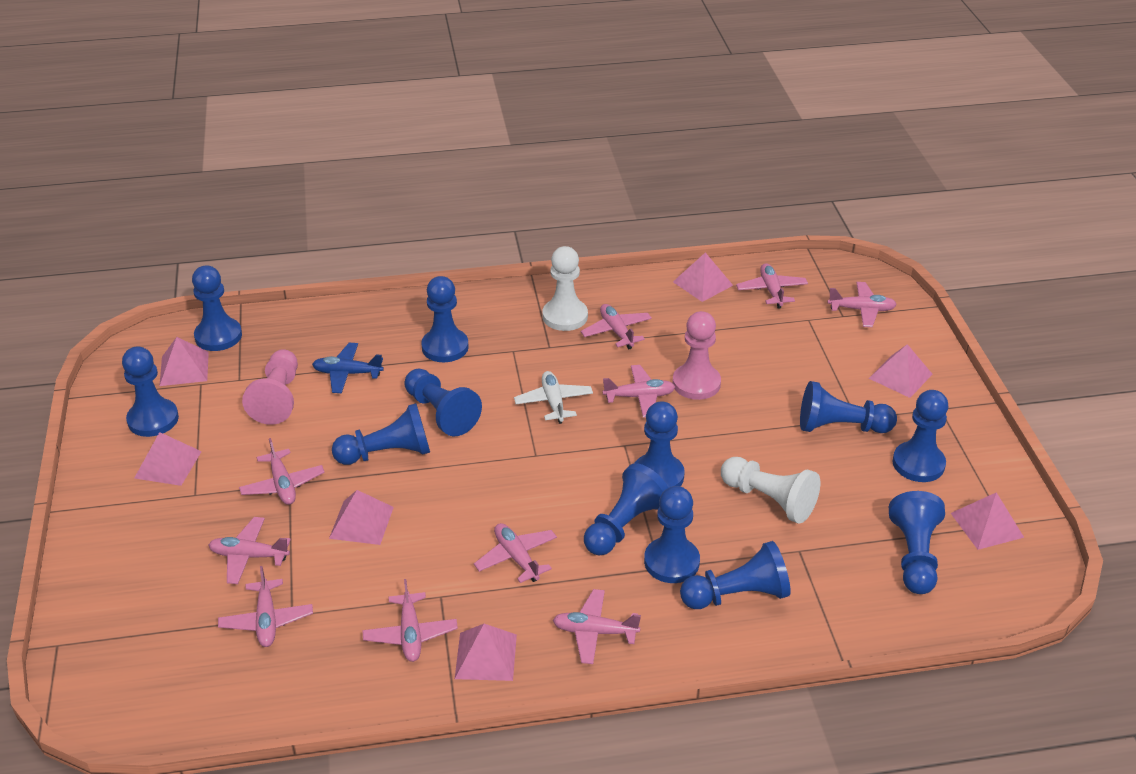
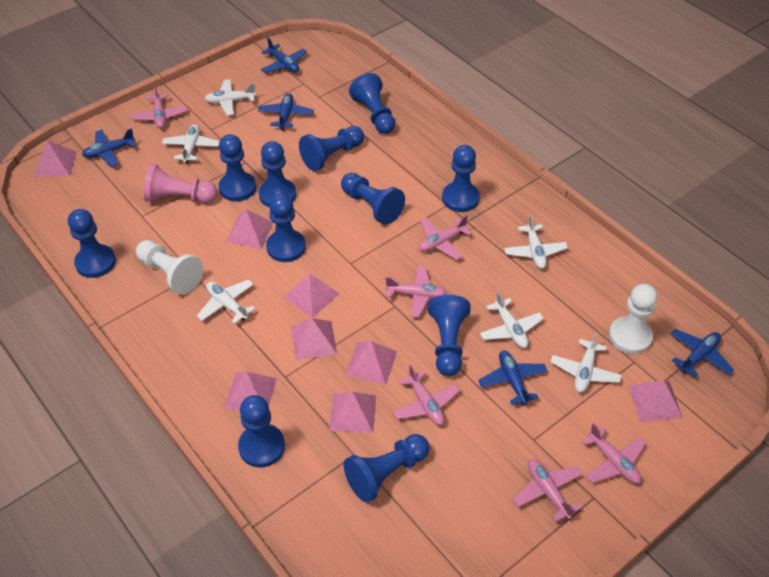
blue pawn: 12 -> 11
blue plane: 1 -> 5
pink pawn: 2 -> 1
pink plane: 10 -> 6
pink pyramid: 7 -> 8
white plane: 1 -> 6

